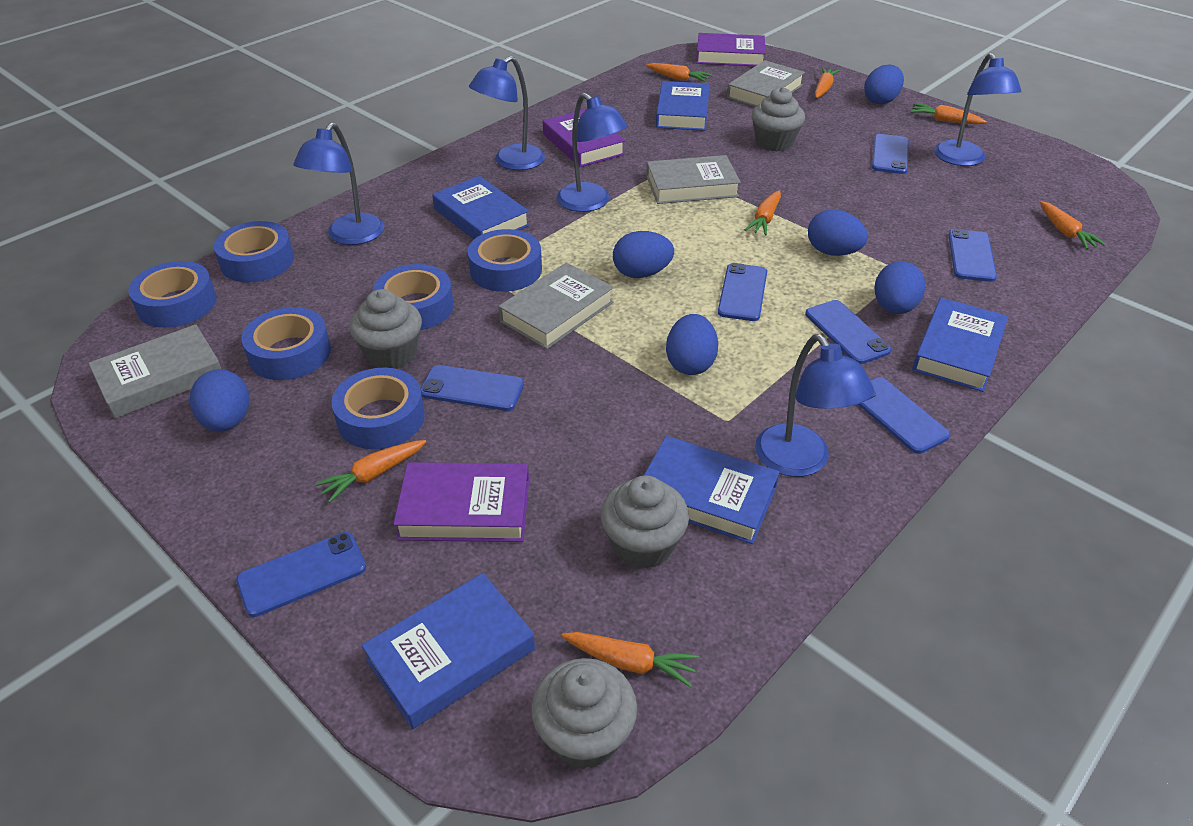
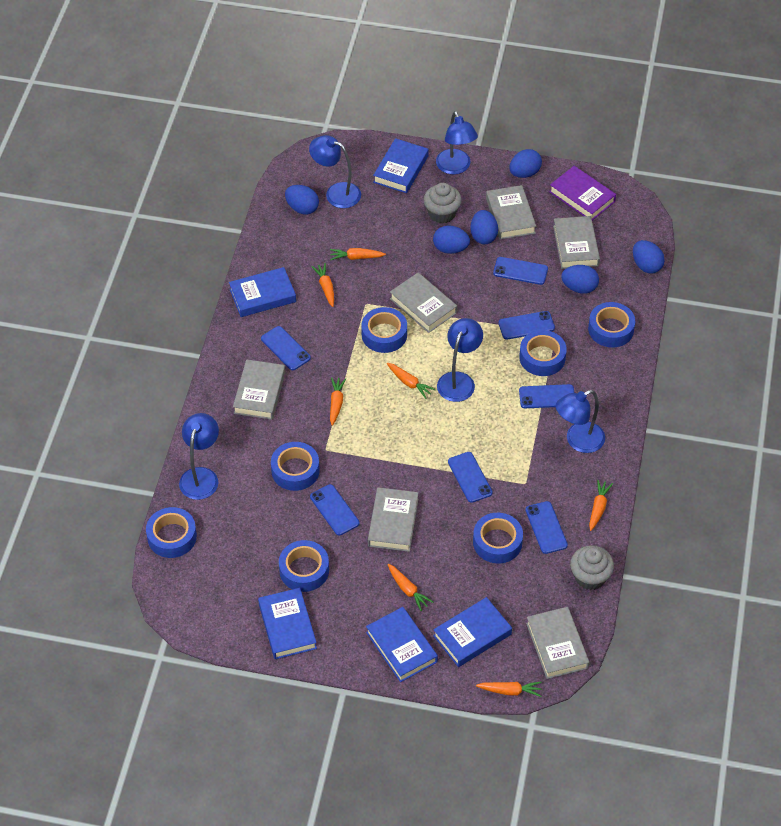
blue tape: 6 -> 7
grey book: 4 -> 6
grey cupcake: 4 -> 2
purple book: 3 -> 1

